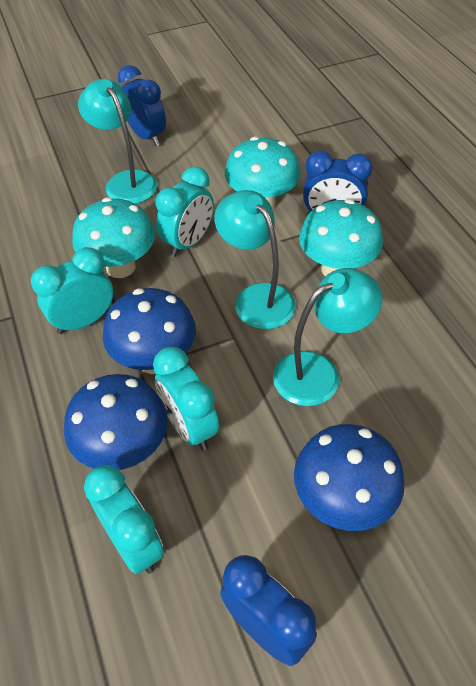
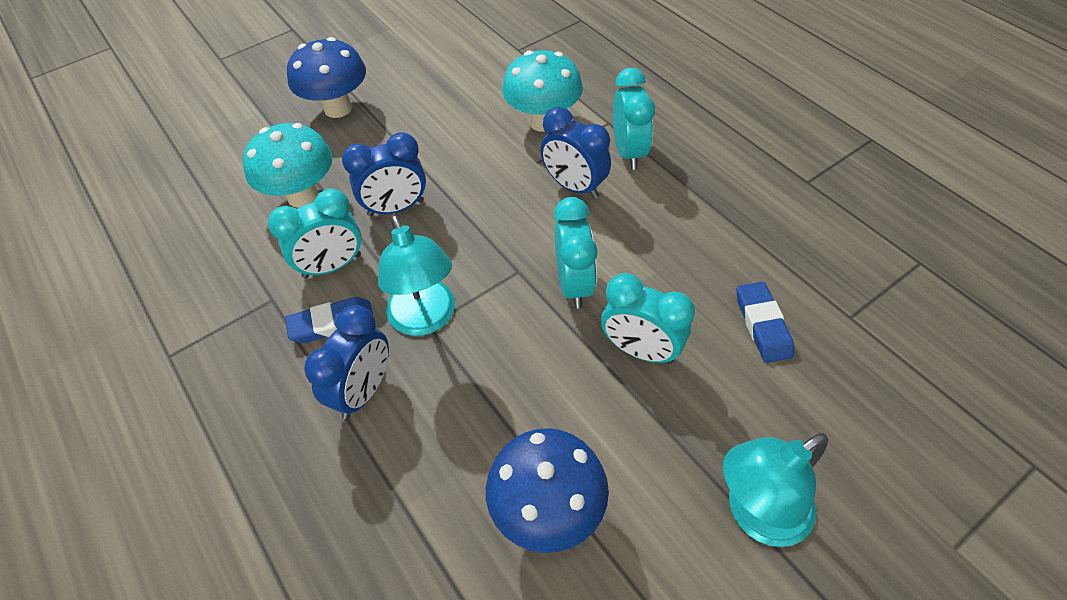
blue eraser: 0 -> 2
blue mushroom: 3 -> 2
turquoise lamp: 3 -> 2
turquoise mushroom: 3 -> 2

